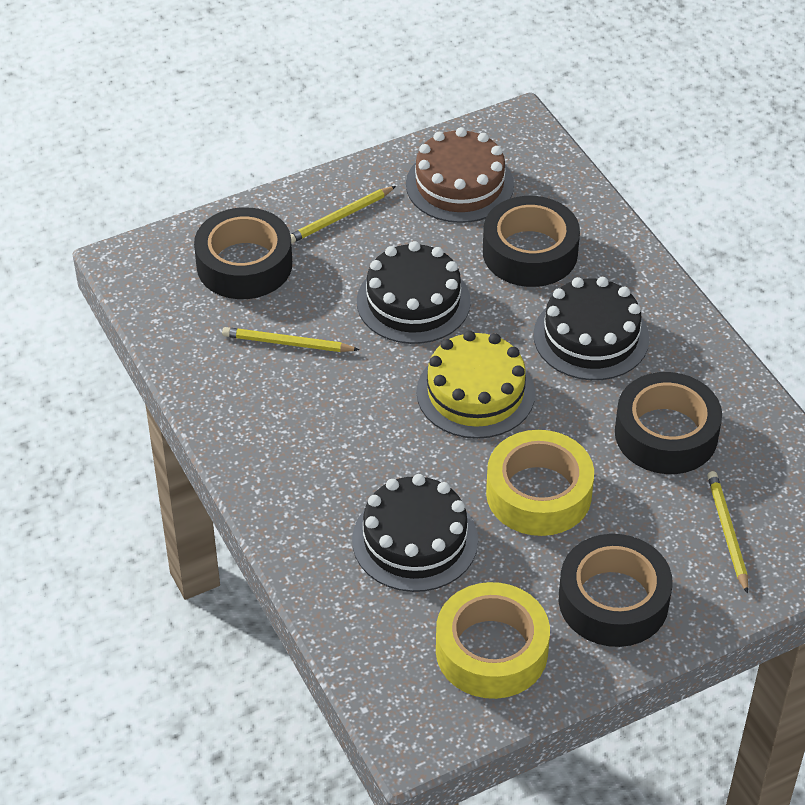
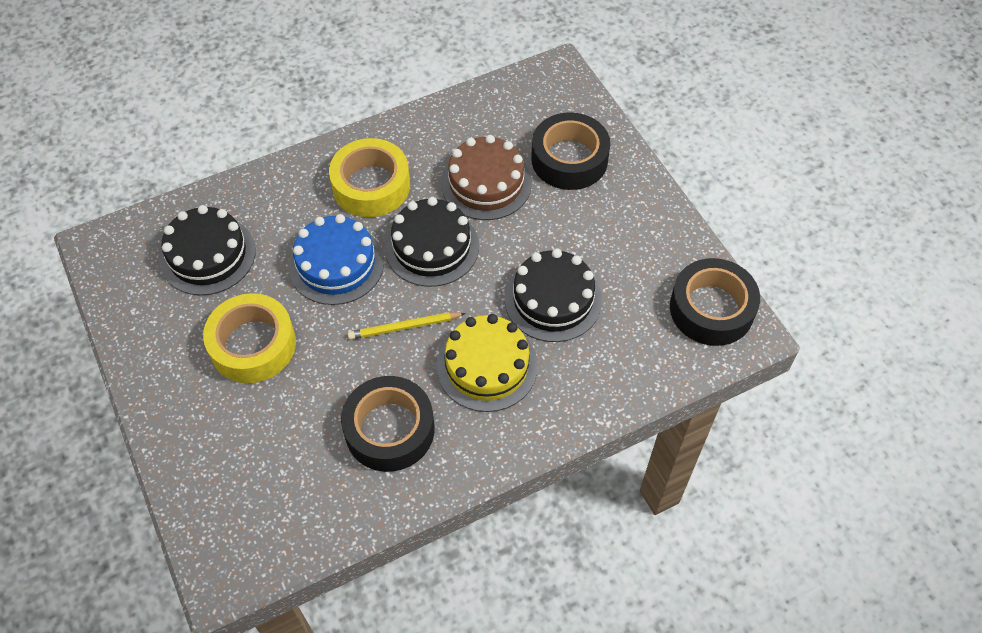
black tape: 4 -> 3
blue cake: 0 -> 1
yellow pencil: 3 -> 1

